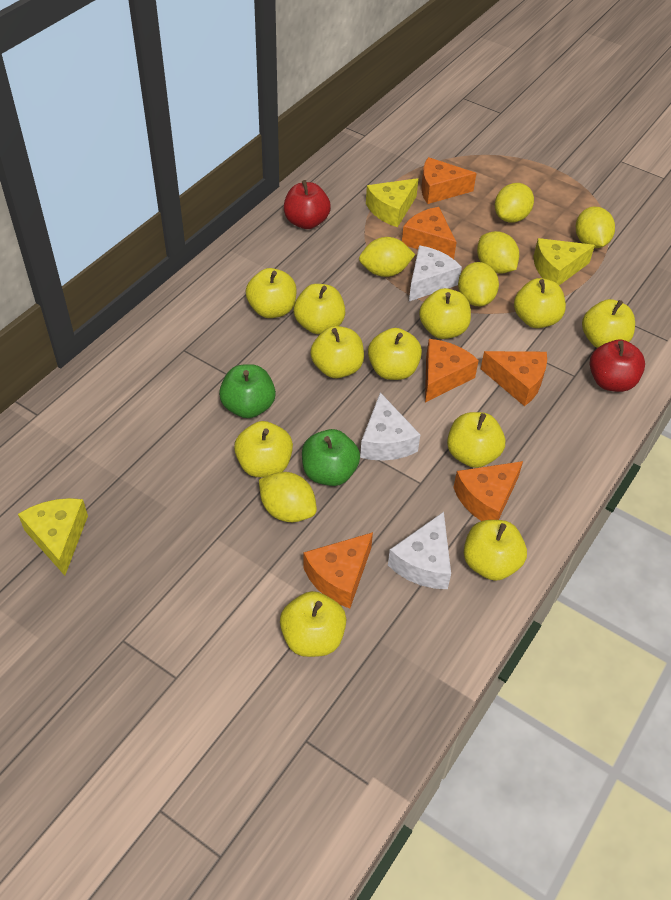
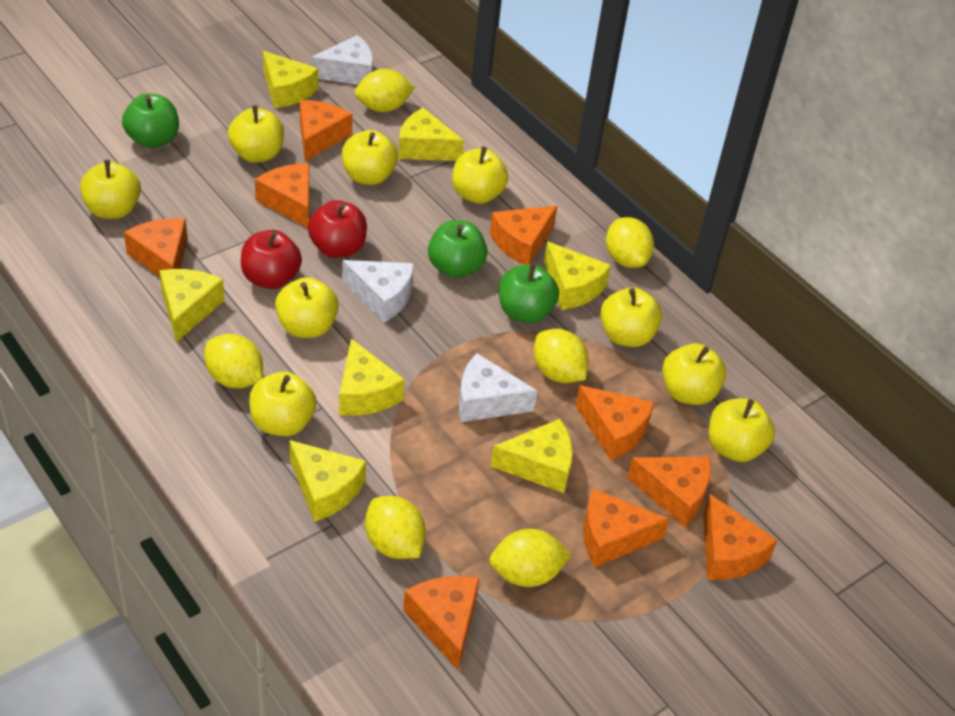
green apple: 2 -> 3
orange cheese: 6 -> 9
yellow apple: 11 -> 9
yellow cheese: 3 -> 7

